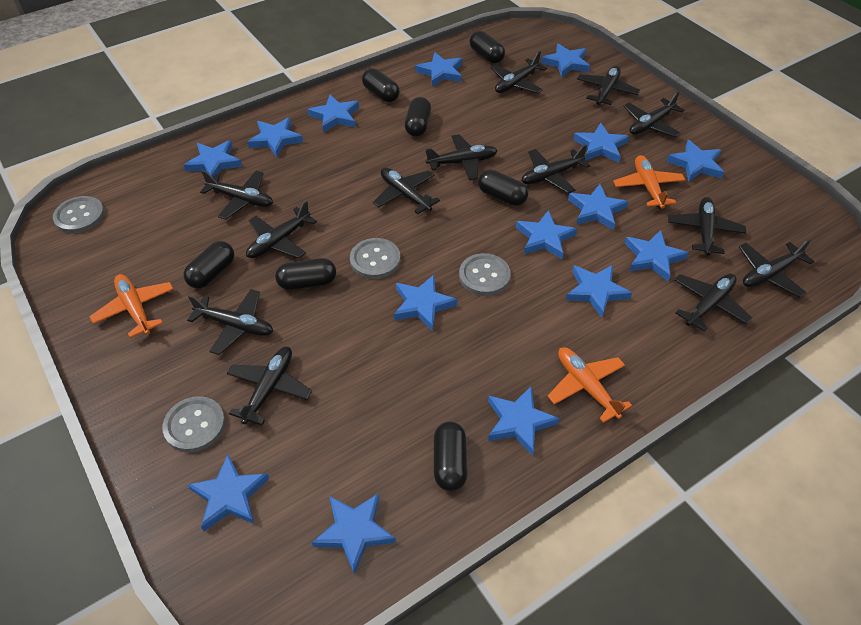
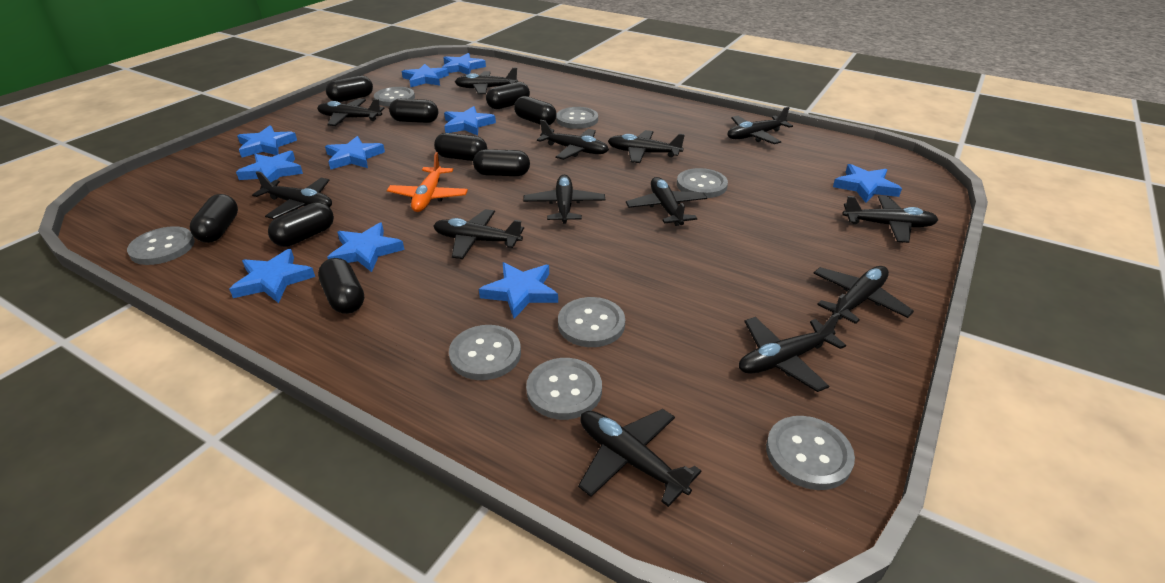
black capsule: 7 -> 9
blue star: 15 -> 10
grey button: 4 -> 8
orange plane: 3 -> 1

